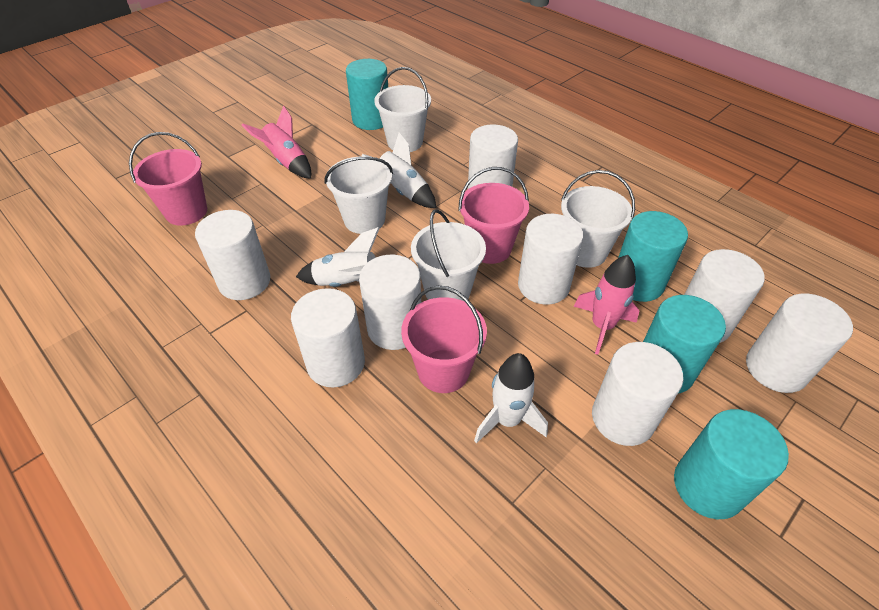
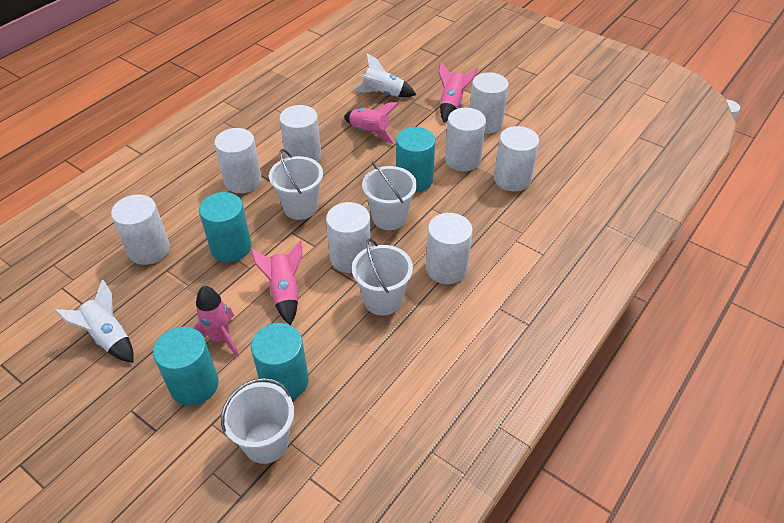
pink bucket: 3 -> 0
pink rocket: 2 -> 4
white rocket: 3 -> 2

